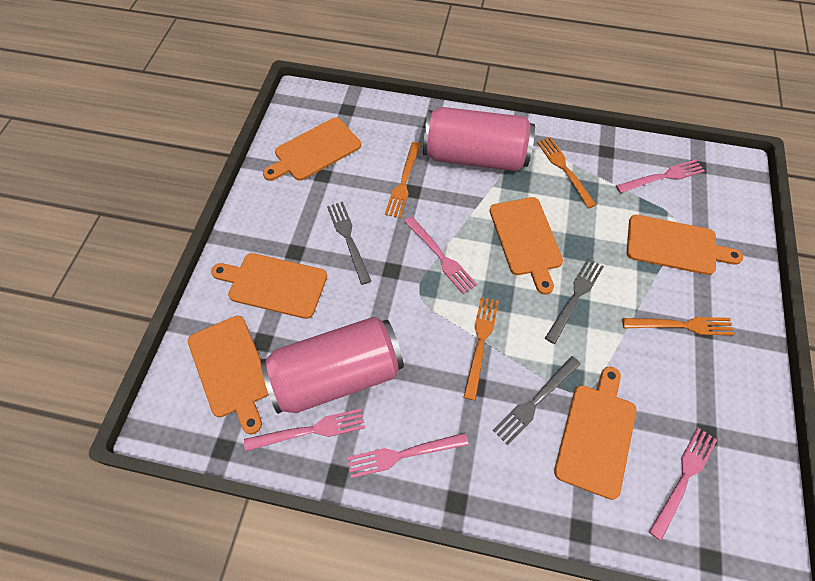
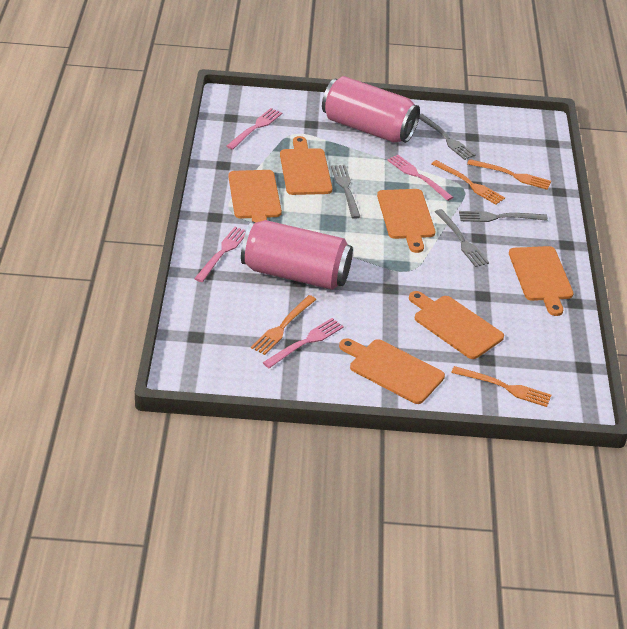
grey fork: 3 -> 4
pink fork: 5 -> 4

